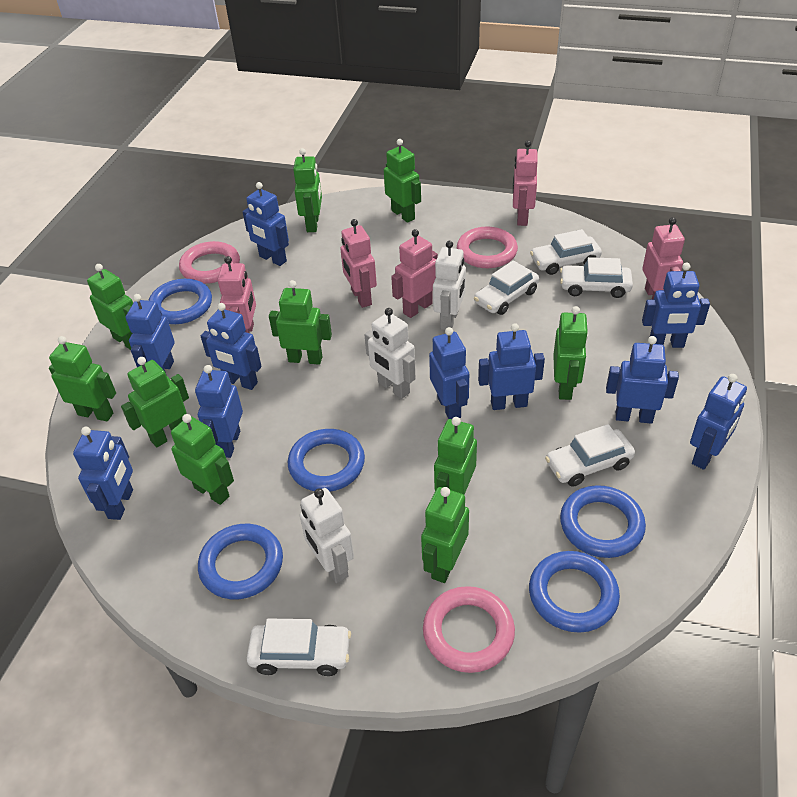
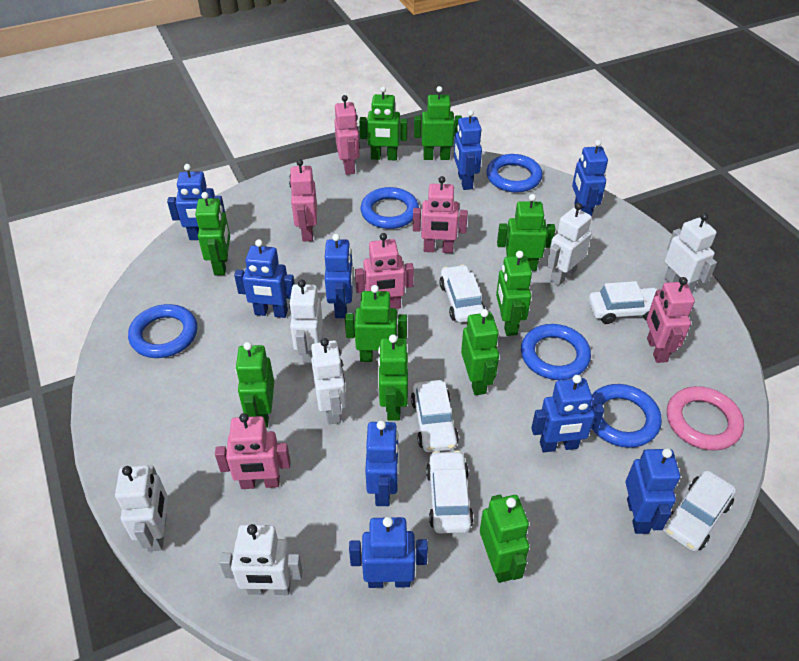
blue robot: 10 -> 9
pink ring: 3 -> 1
pink robot: 5 -> 6
white robot: 3 -> 6

